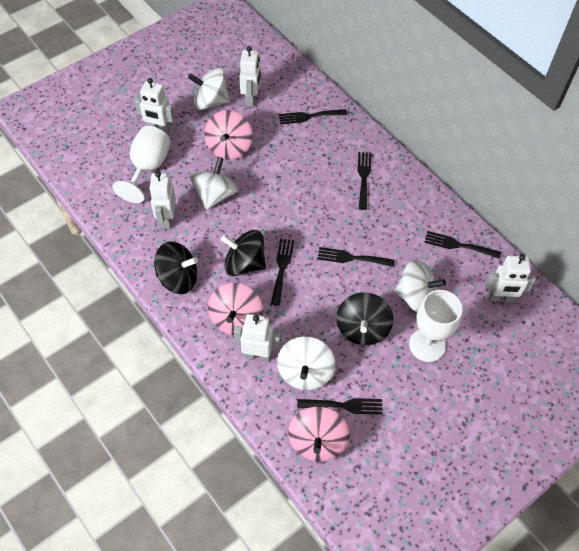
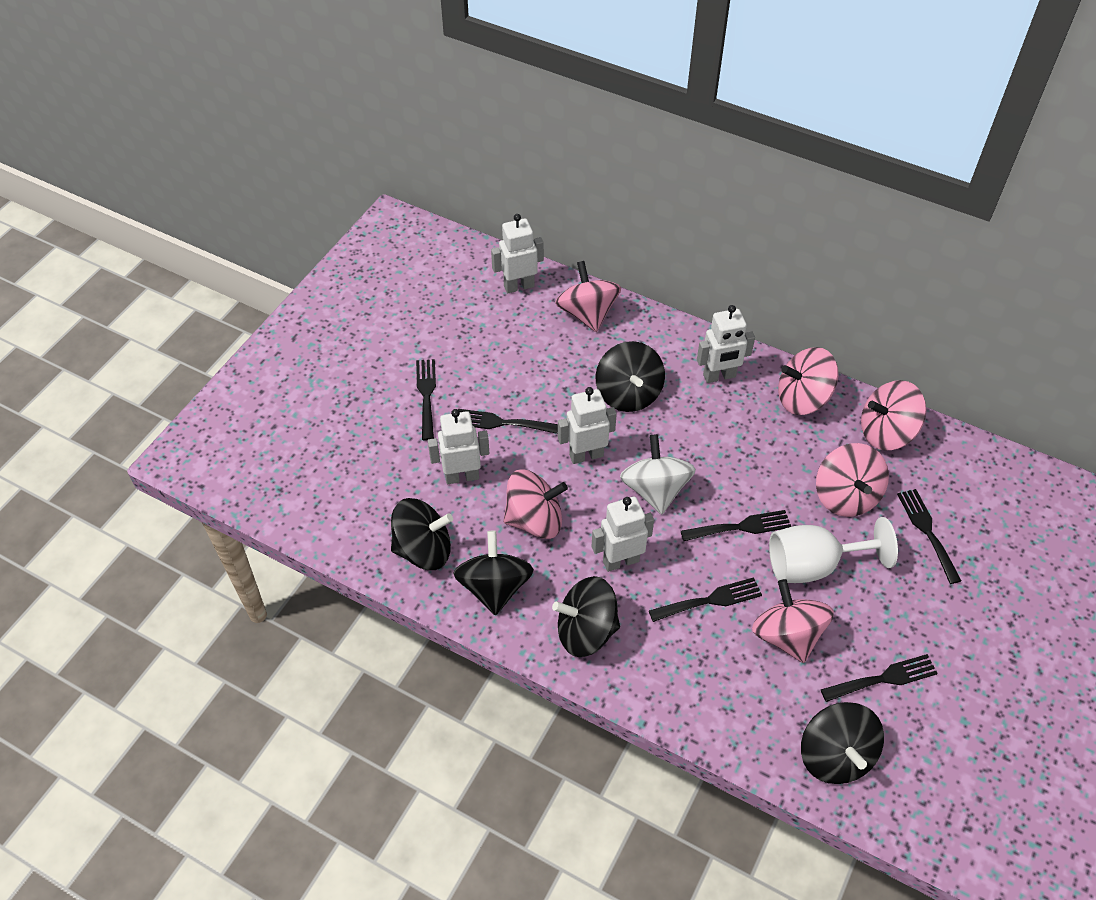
black spinning top: 3 -> 5
pink spinning top: 3 -> 6
white goblet: 2 -> 1
white spinning top: 4 -> 1

